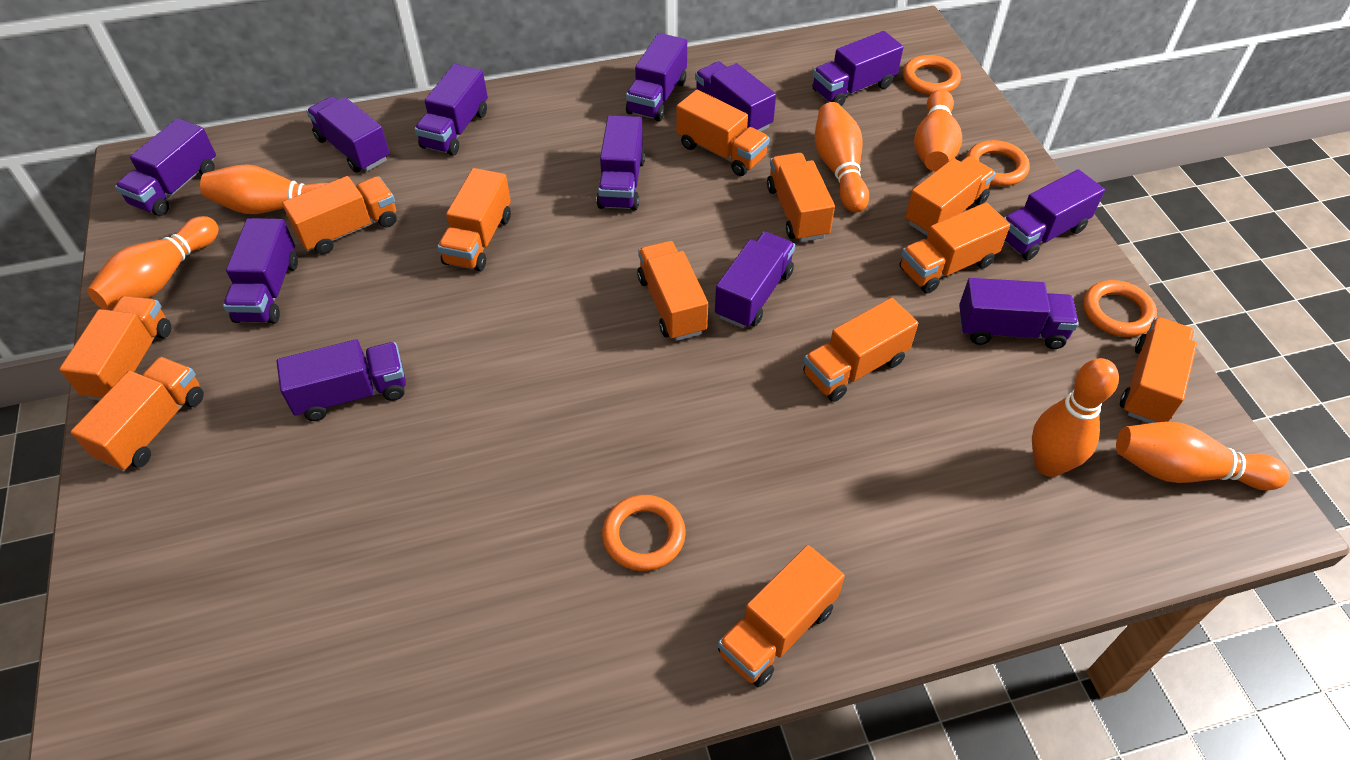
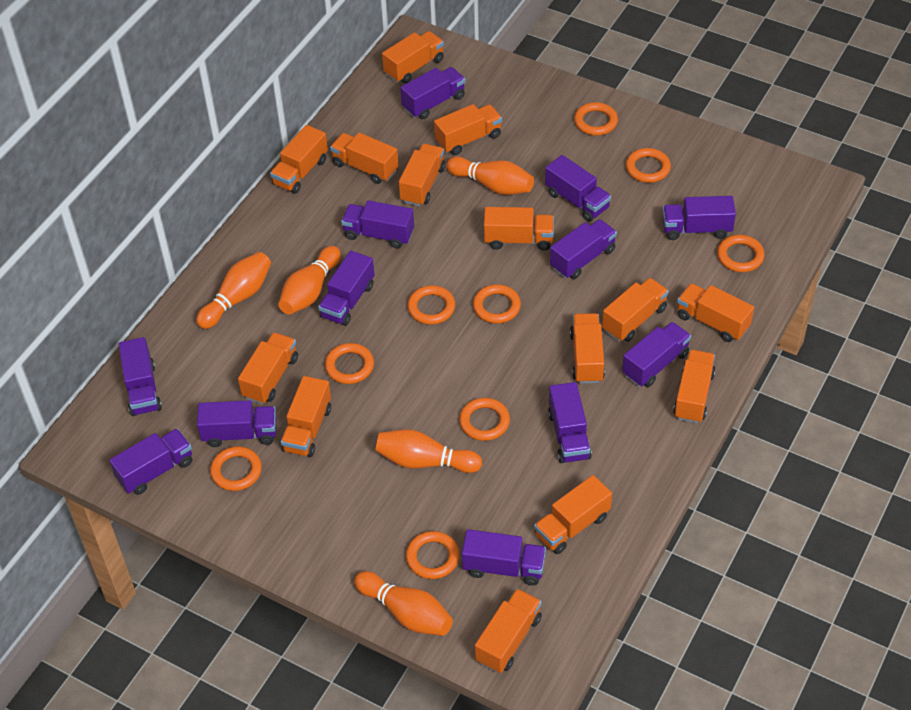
orange bowling pin: 6 -> 5
orange ring: 4 -> 9
orange truck: 12 -> 14

